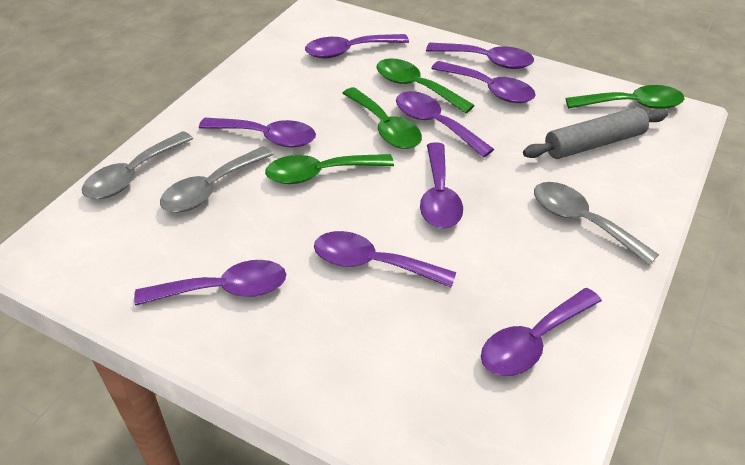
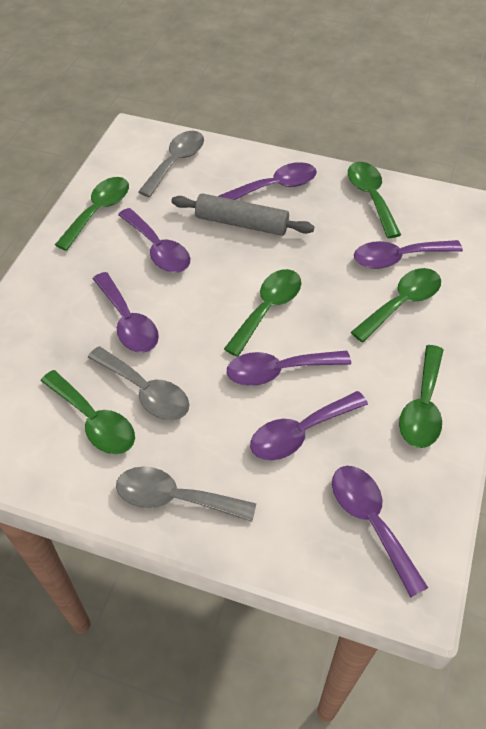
green spoon: 4 -> 6
purple spoon: 9 -> 7

